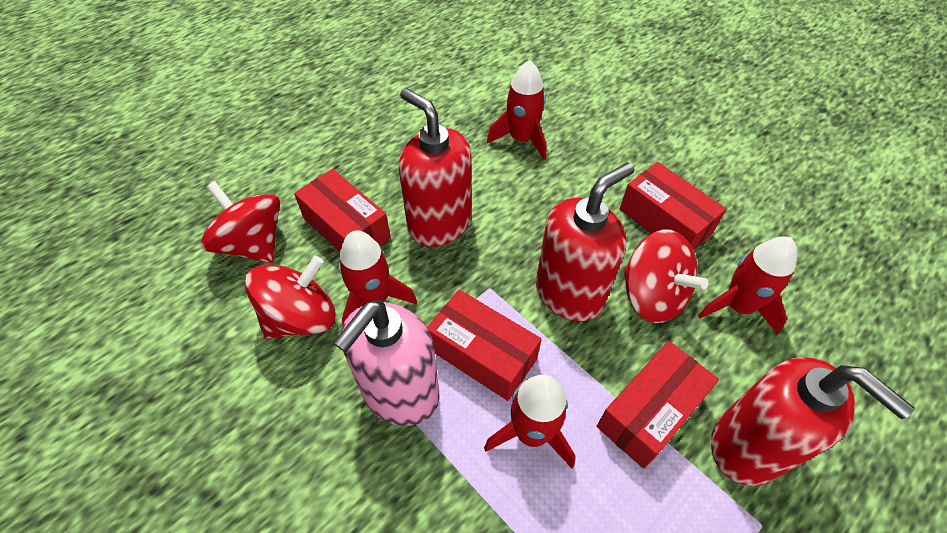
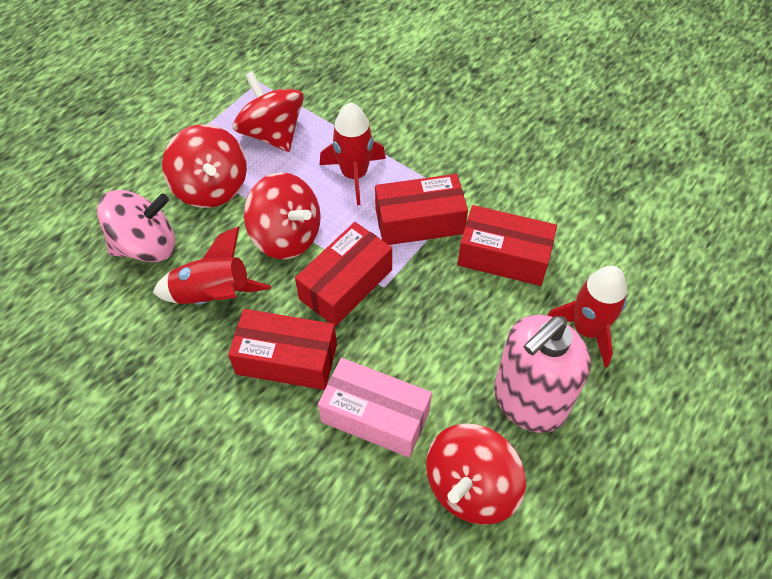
pink box: 0 -> 1
pink spinning top: 0 -> 1
red rocket: 4 -> 3
red soap dispenser: 3 -> 0
red spinning top: 3 -> 4

